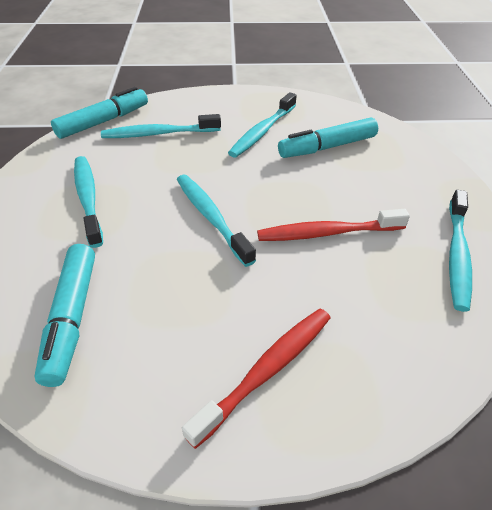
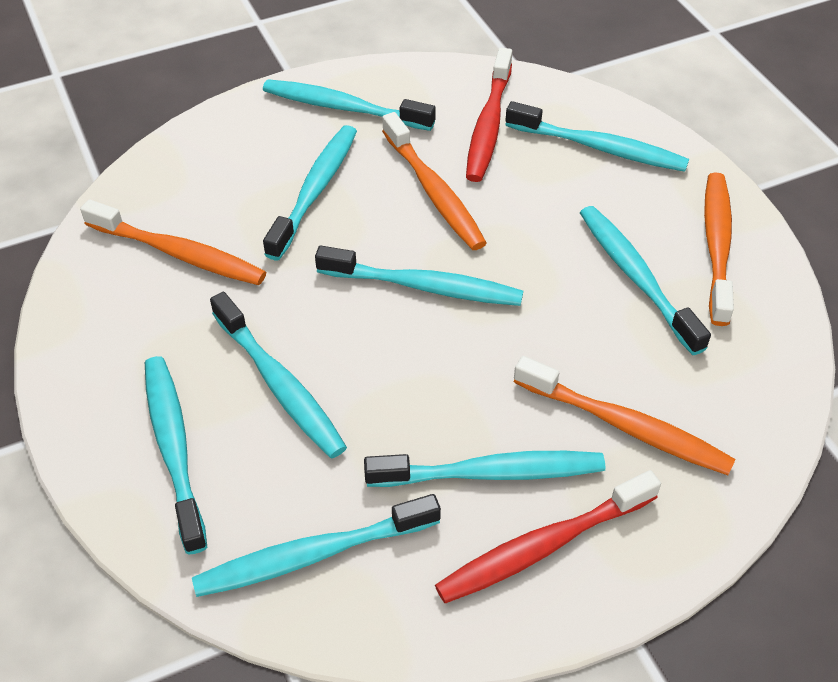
orange toothbrush: 0 -> 4
turquoise marker: 3 -> 0
turquoise toothbrush: 5 -> 9

